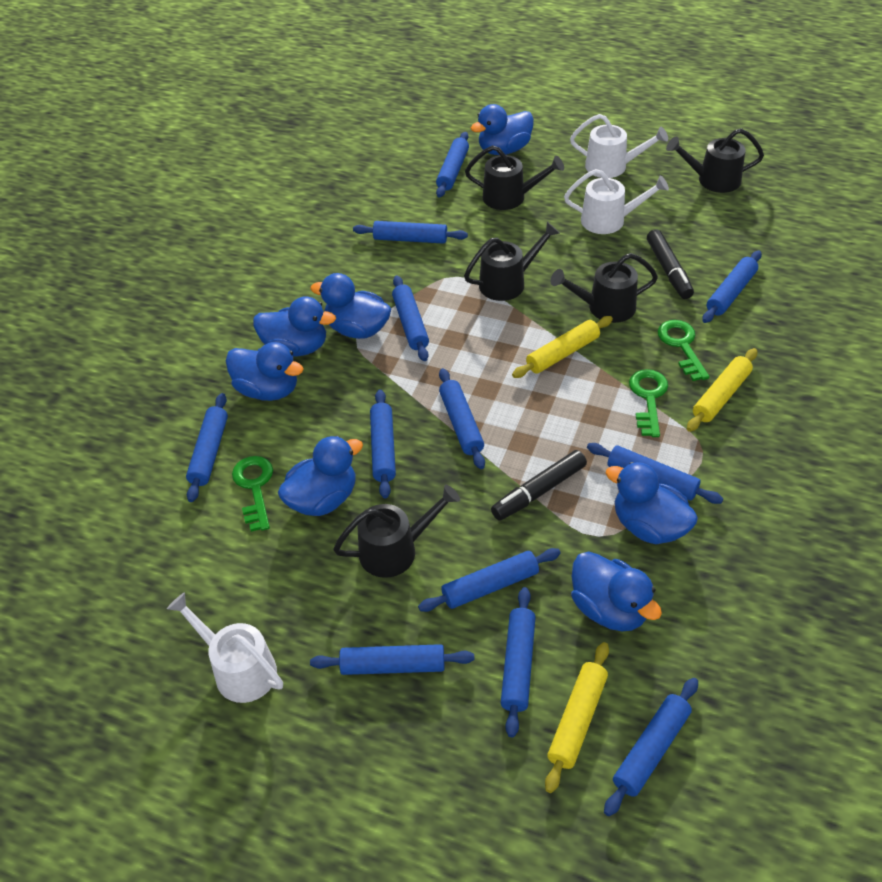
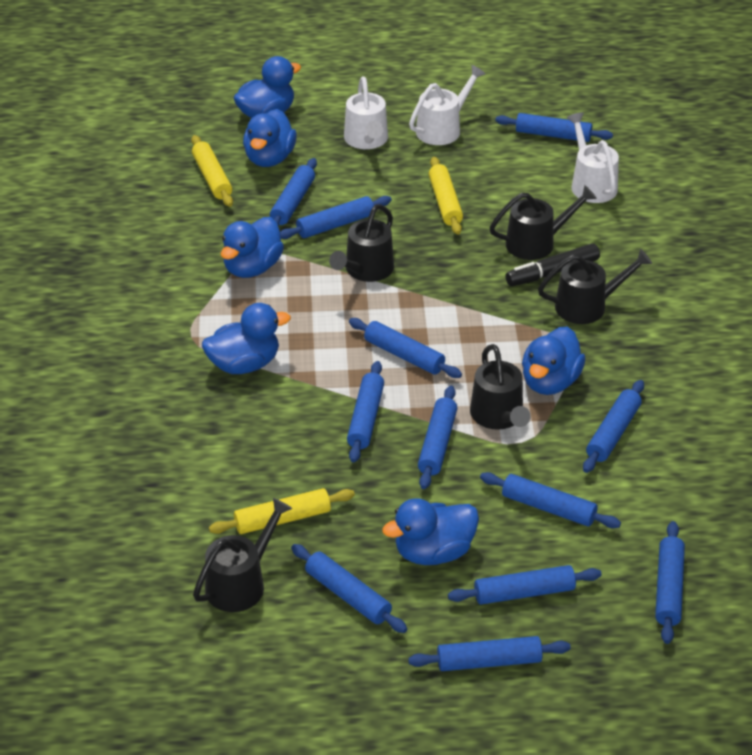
black marker: 2 -> 1
blue duck: 7 -> 6
green key: 3 -> 0

